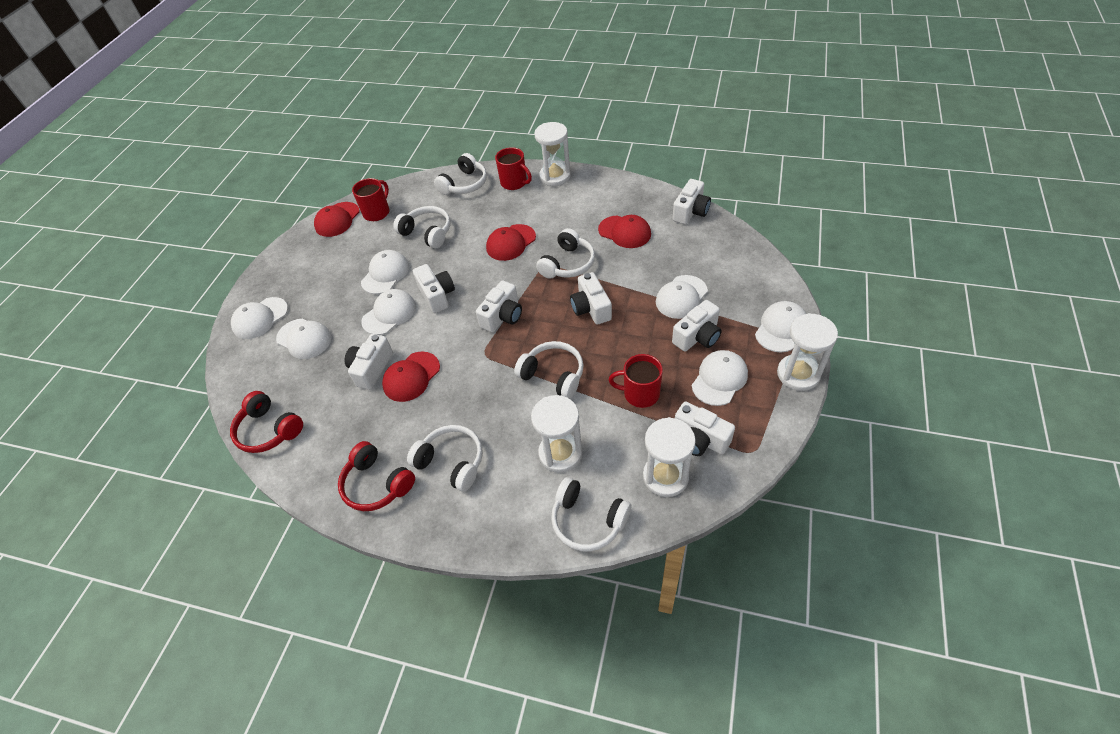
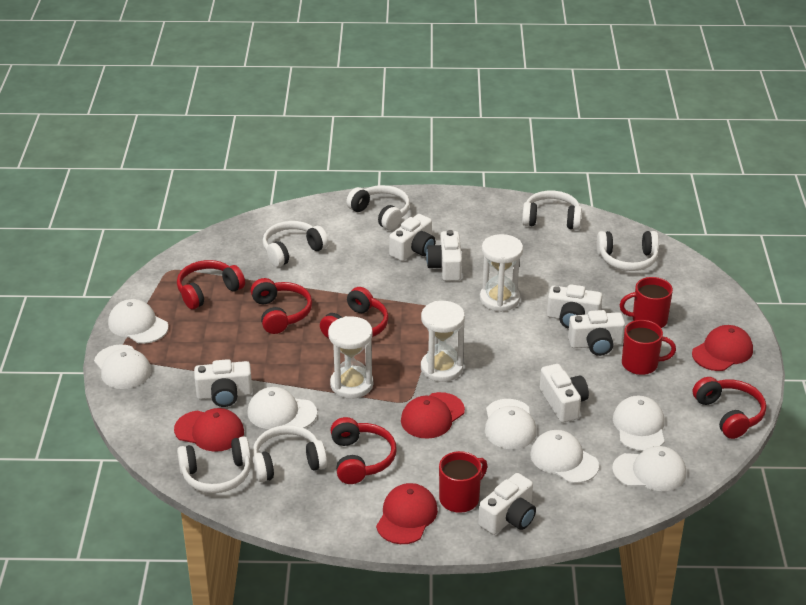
red headphones: 2 -> 5
white hourglass: 4 -> 3

